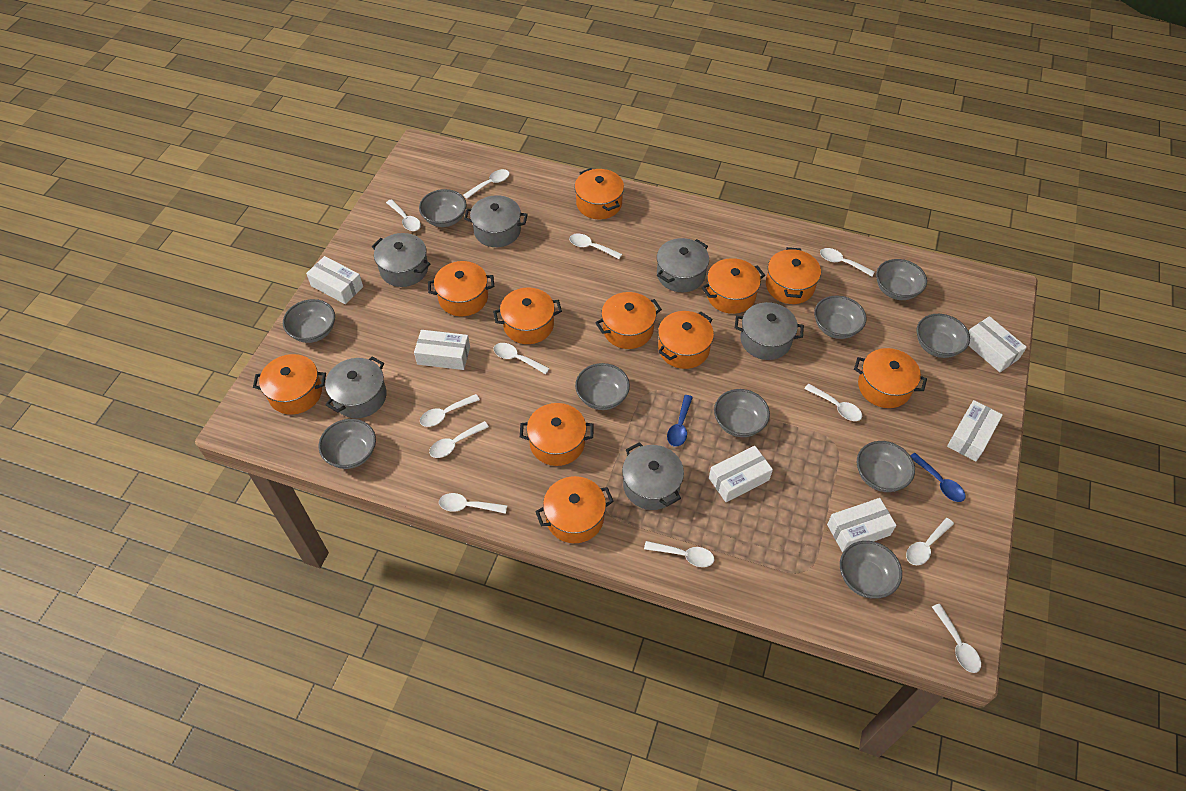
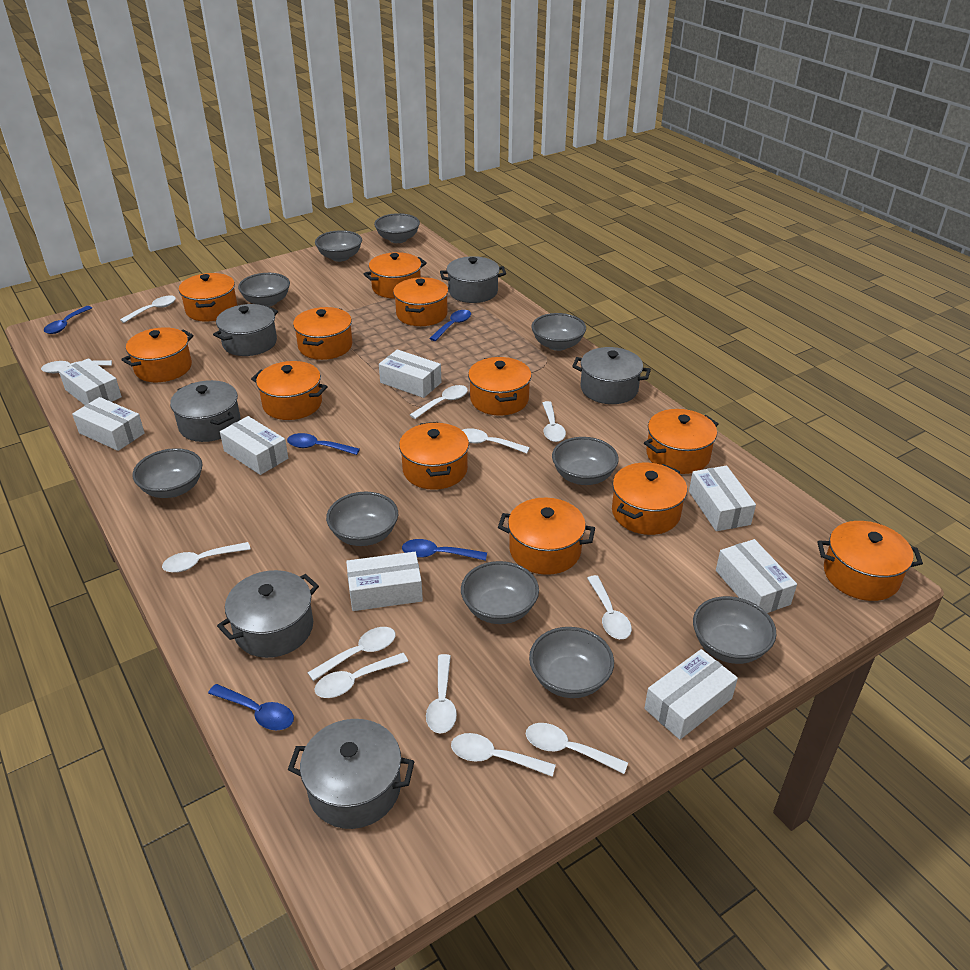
blue spoon: 2 -> 5
orange pot: 11 -> 12
white box: 6 -> 8

